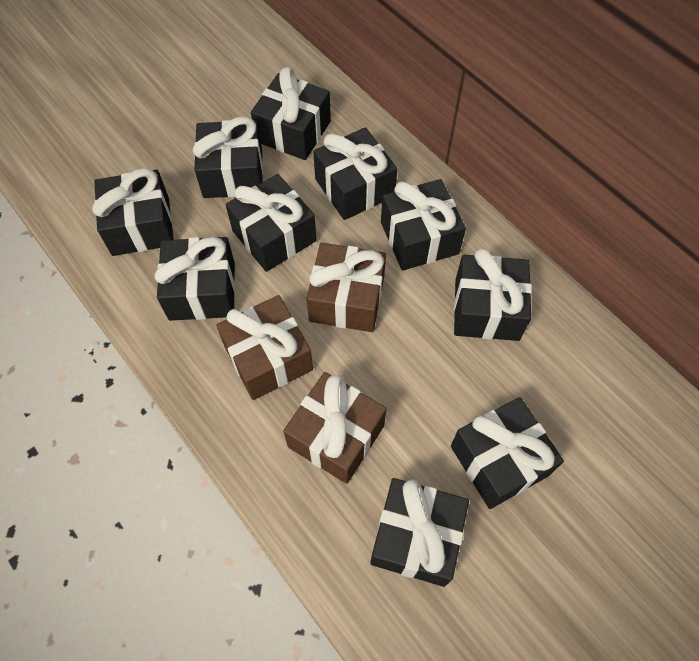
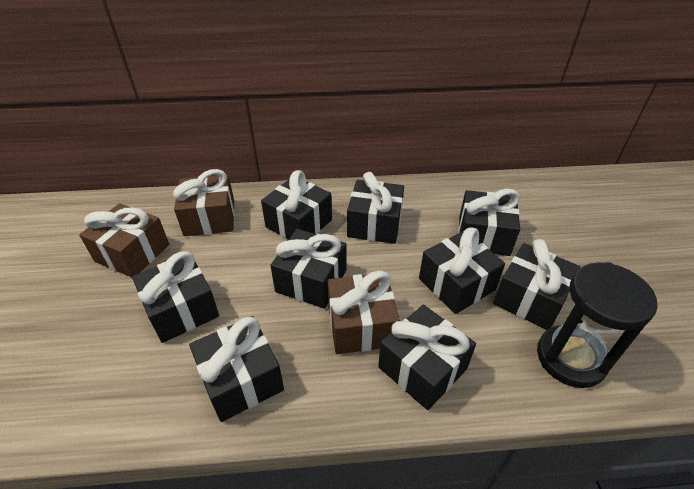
black gift: 10 -> 9
black hourglass: 0 -> 1

